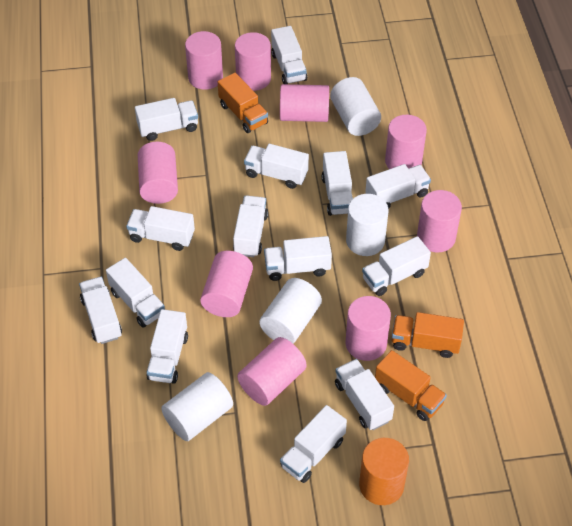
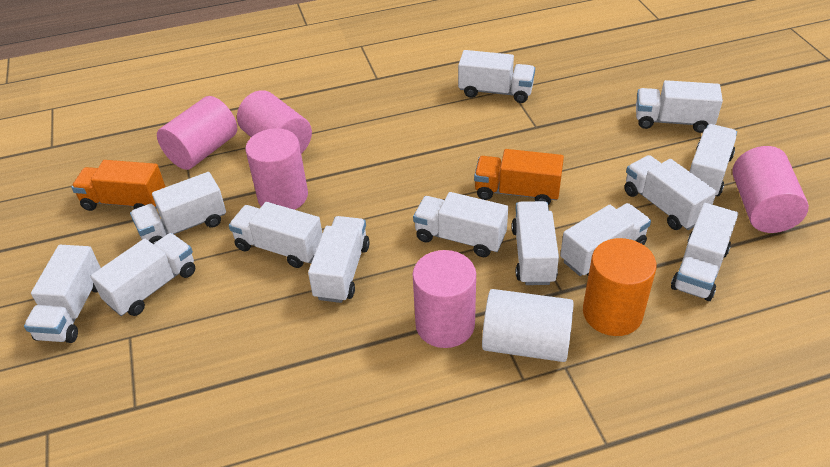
orange truck: 3 -> 2
pink cylinder: 9 -> 5
white cylinder: 4 -> 1
white truck: 14 -> 13

